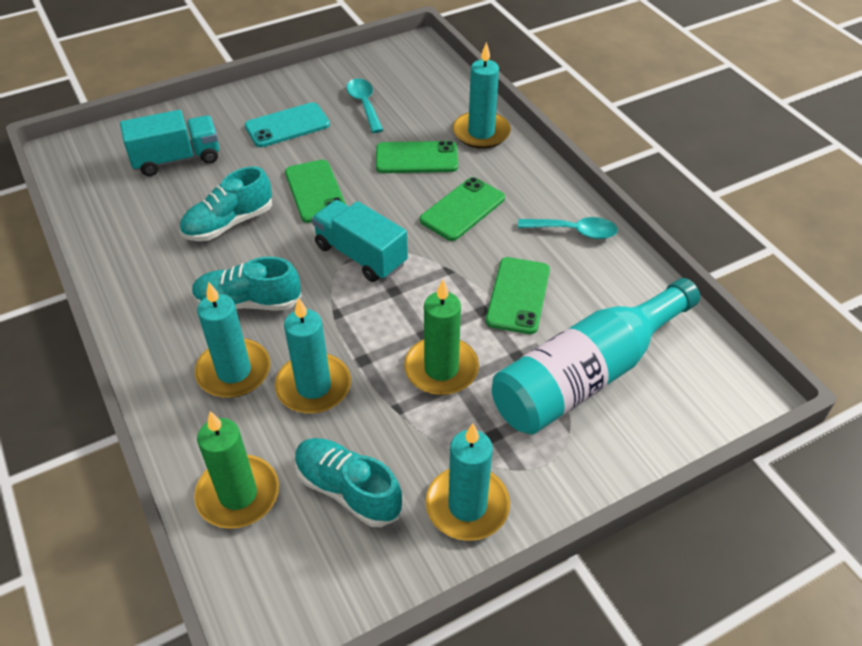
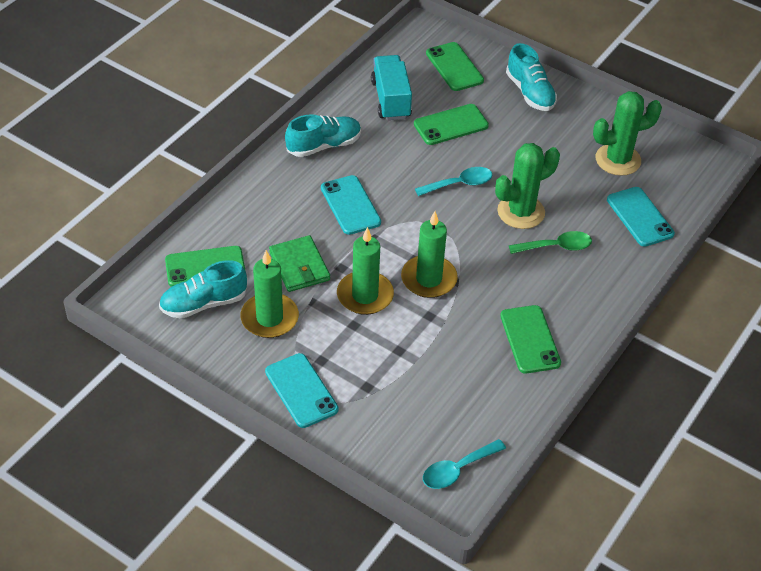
green cactus: 0 -> 2
green candle: 2 -> 3
green spoon: 0 -> 1
green wallet: 0 -> 1
turquoise bottle: 1 -> 0
turquoise candle: 4 -> 0
turquoise phone: 1 -> 3
turquoise truck: 2 -> 1

